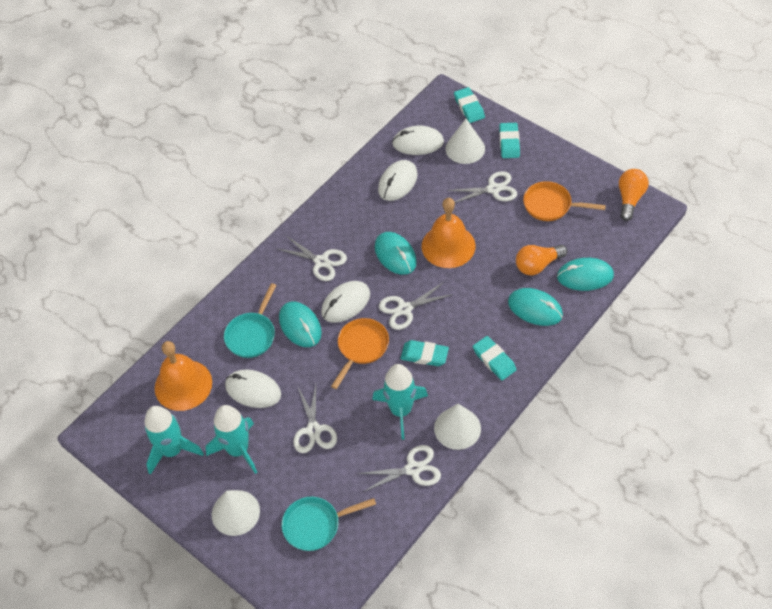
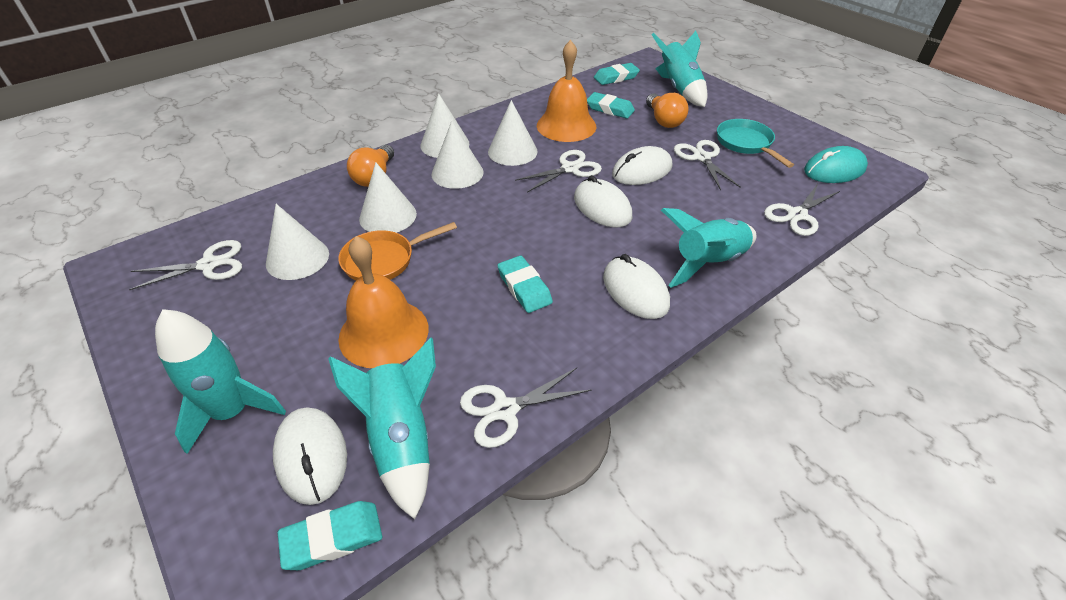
orange pan: 2 -> 1
turquoise mouse: 4 -> 1
turquoise pan: 2 -> 1
turquoise rocket: 3 -> 4
white cone: 3 -> 5

